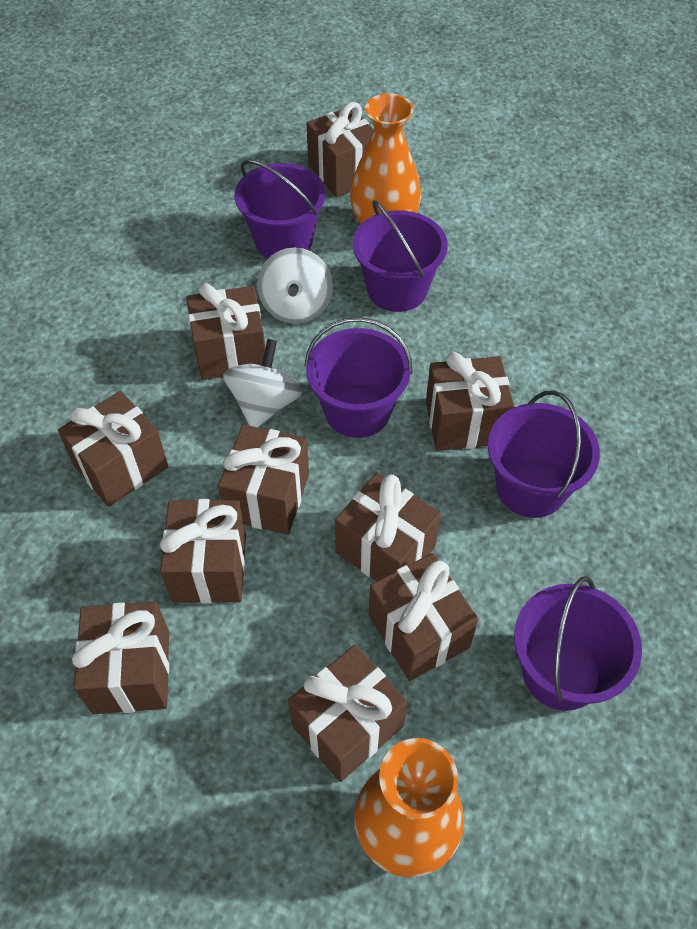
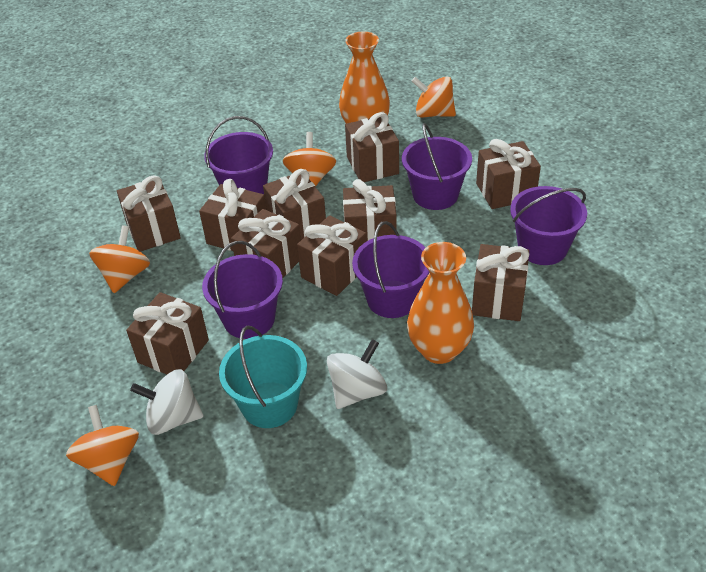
orange spinning top: 0 -> 4
turquoise bucket: 0 -> 1

